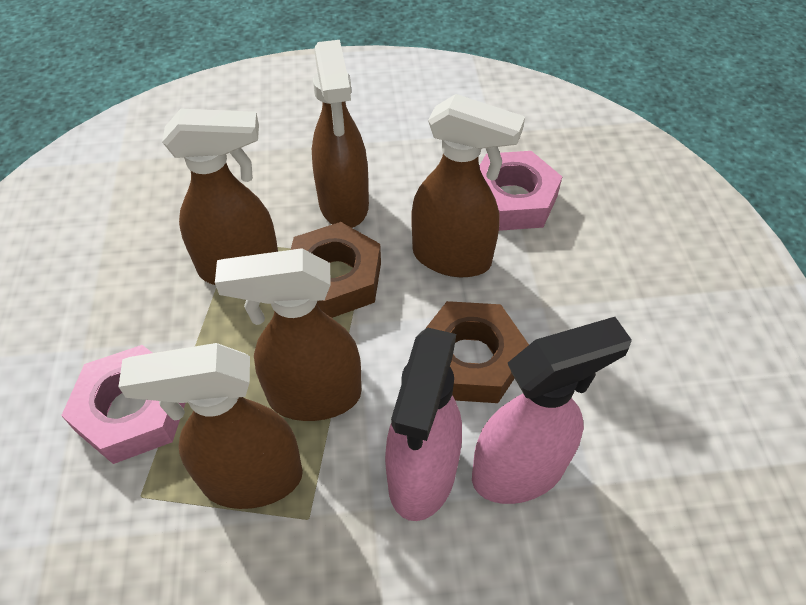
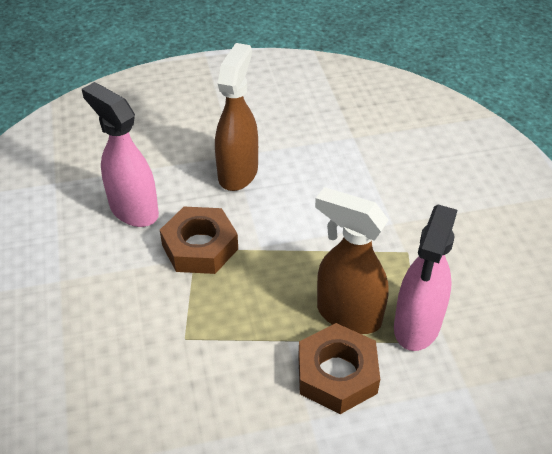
brown spray bottle: 5 -> 2
pink nut: 2 -> 0

